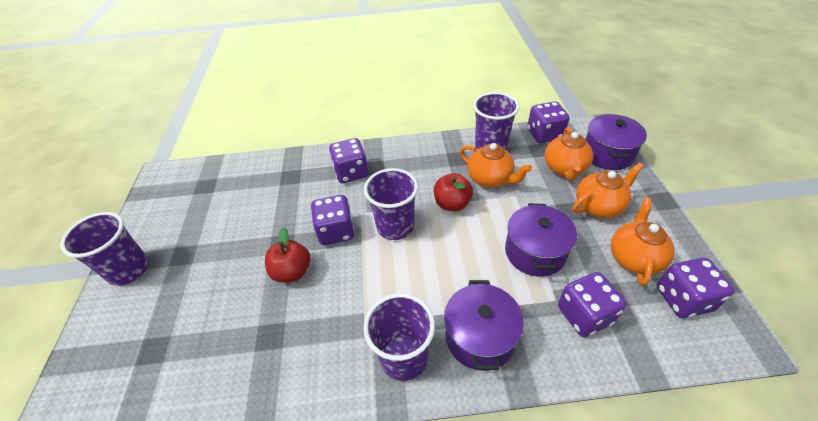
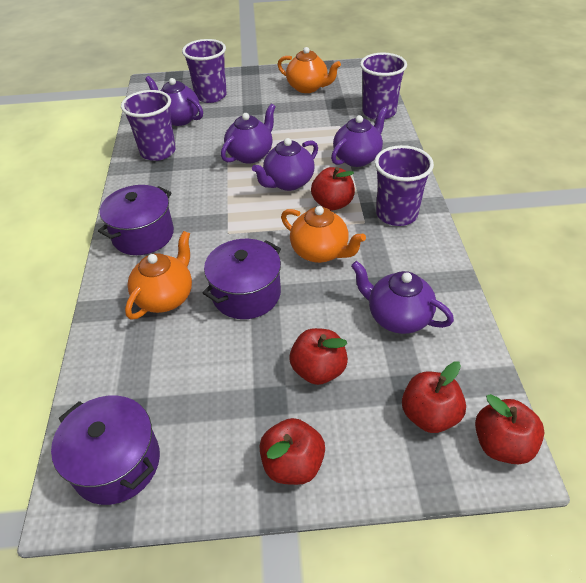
orange teapot: 4 -> 3
purple dice: 5 -> 0
purple teapot: 0 -> 5
red apple: 2 -> 5

